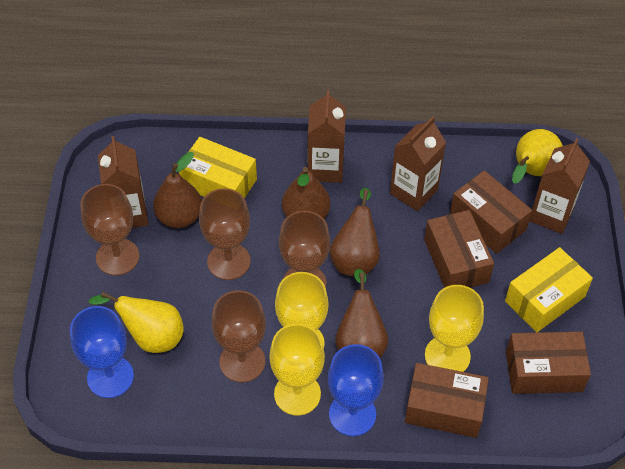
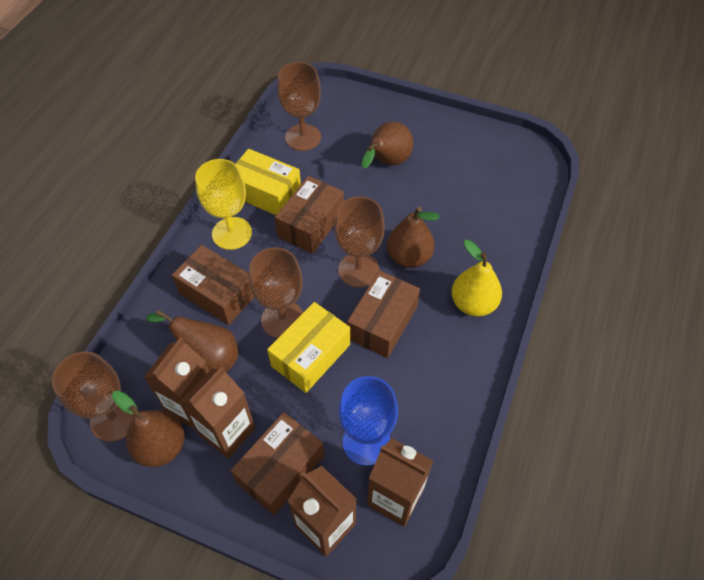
blue goblet: 2 -> 1
yellow goblet: 3 -> 1
yellow pear: 2 -> 1

